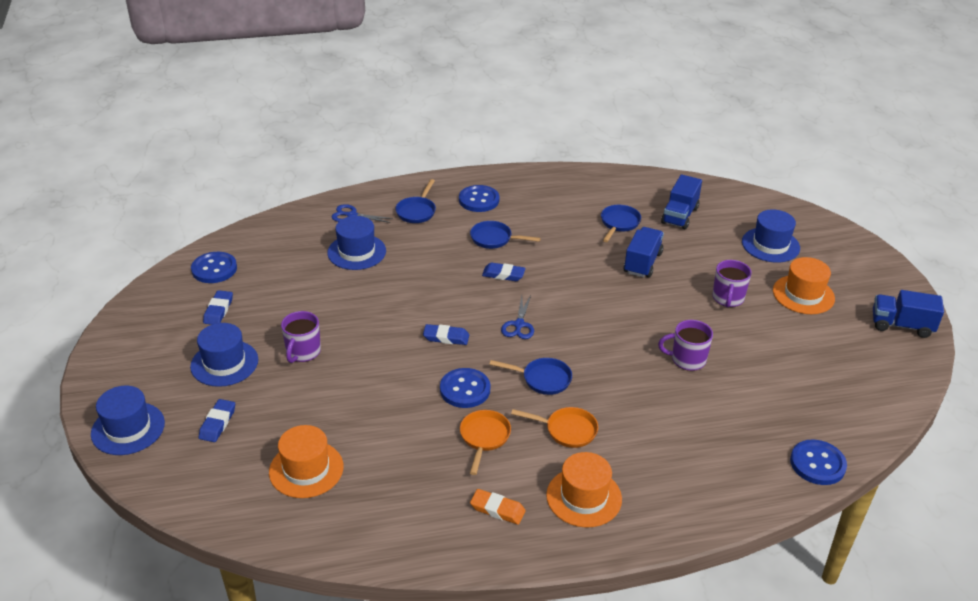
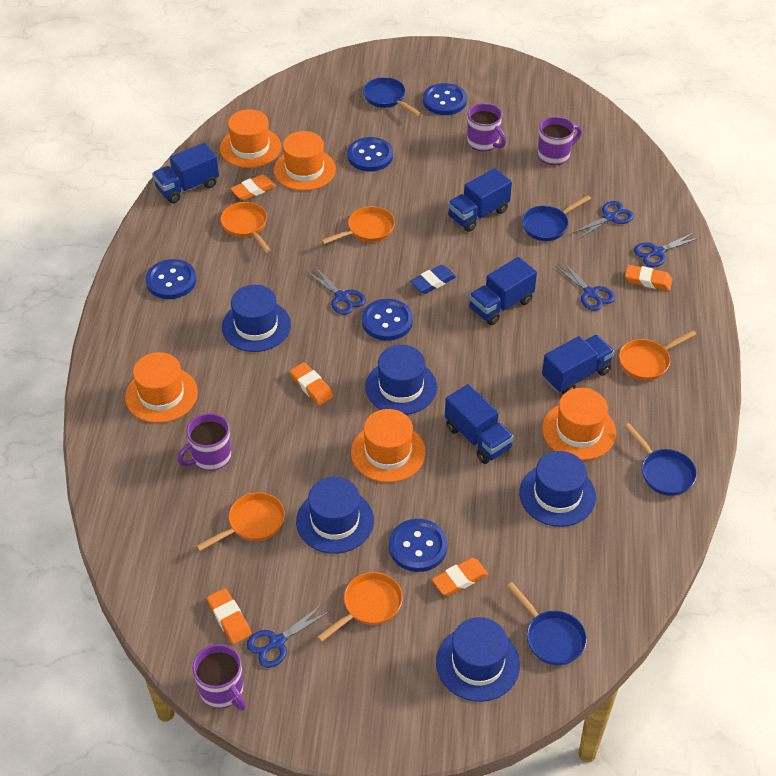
blue button: 4 -> 5
blue eraser: 4 -> 1
blue hat: 4 -> 5
blue scissors: 2 -> 5
blue truck: 3 -> 5
orange eraser: 1 -> 5
orange hat: 3 -> 5
orange pan: 2 -> 5
purple mug: 3 -> 4

